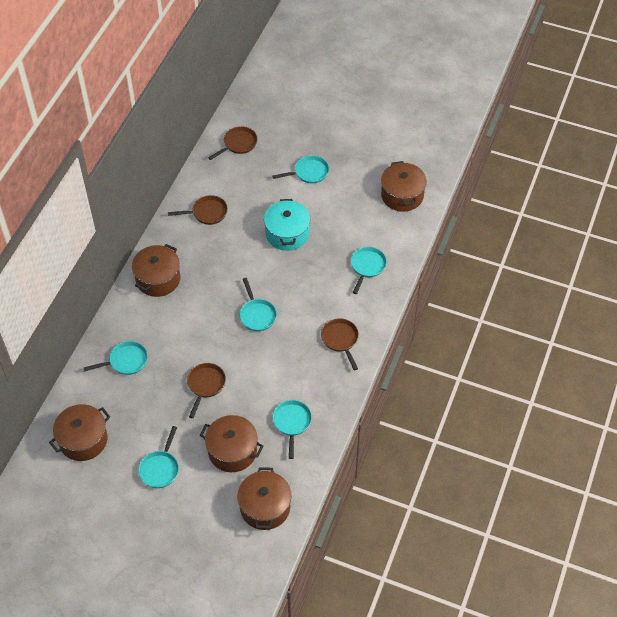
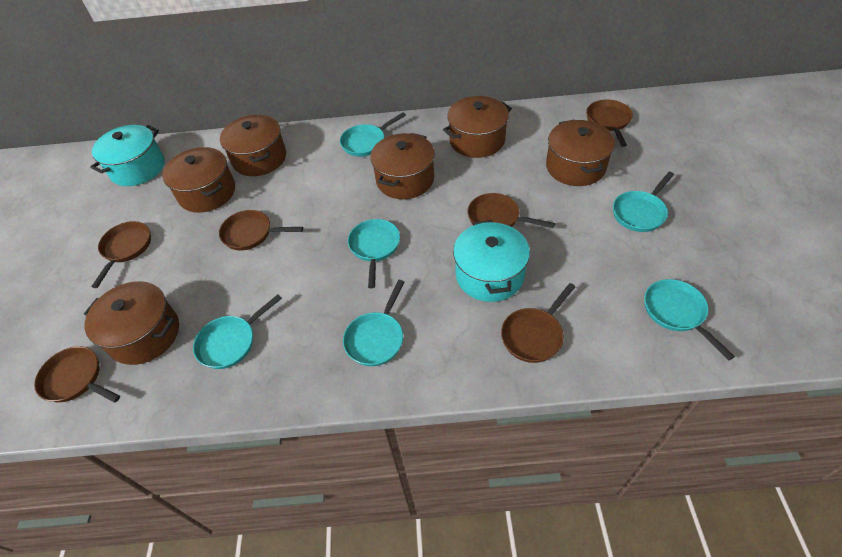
brown pan: 4 -> 6
brown pot: 5 -> 6
turquoise pot: 1 -> 2

